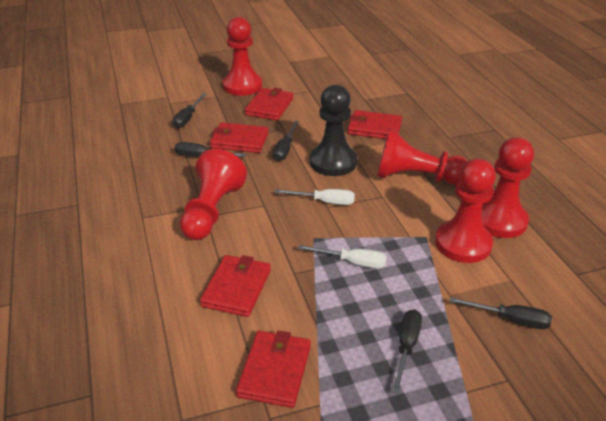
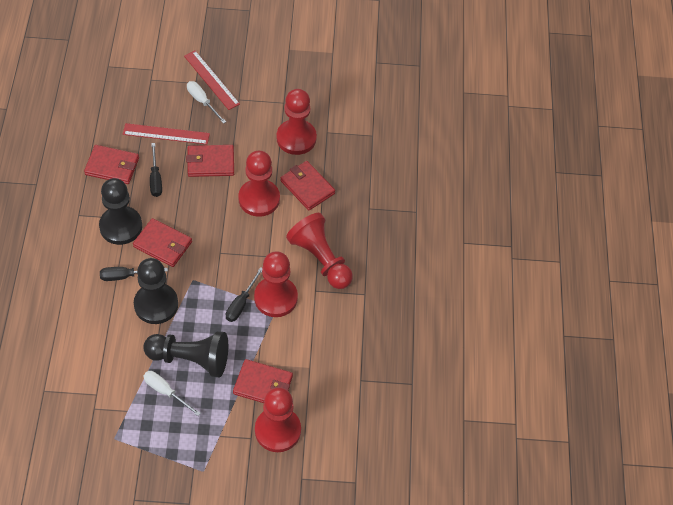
black pawn: 1 -> 3
black screwdriver: 5 -> 3
red ruler: 0 -> 2

